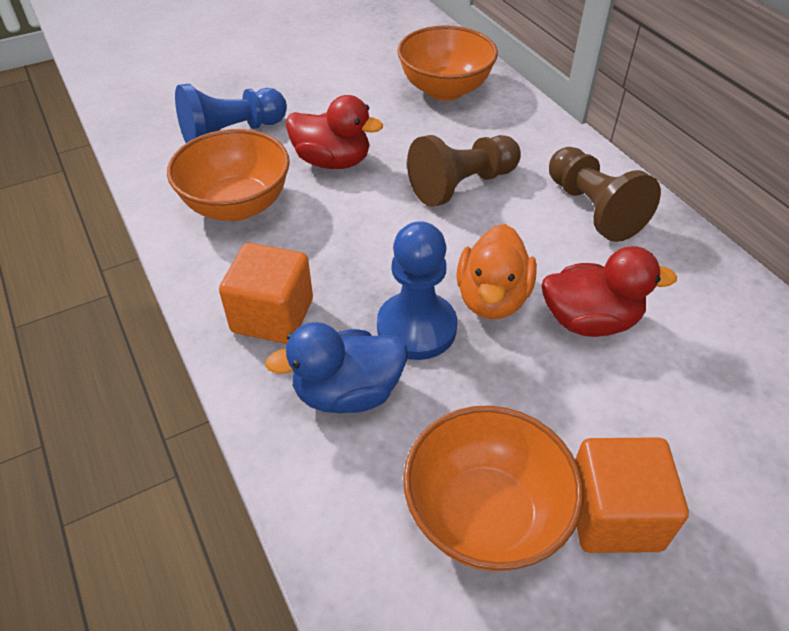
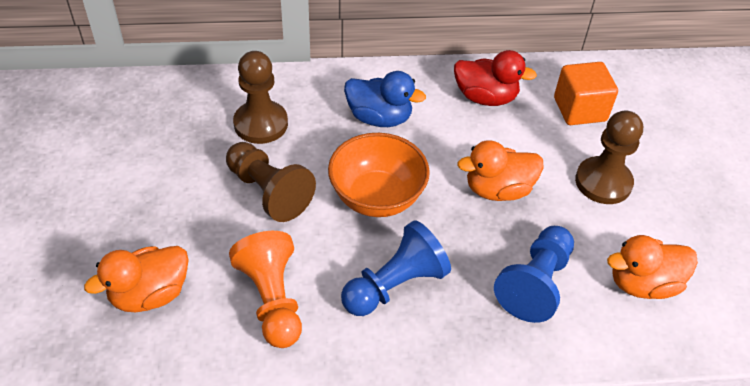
brown pawn: 2 -> 3
orange bowl: 3 -> 1
orange cube: 2 -> 1
orange duck: 1 -> 3
orange pawn: 0 -> 1
red duck: 2 -> 1

